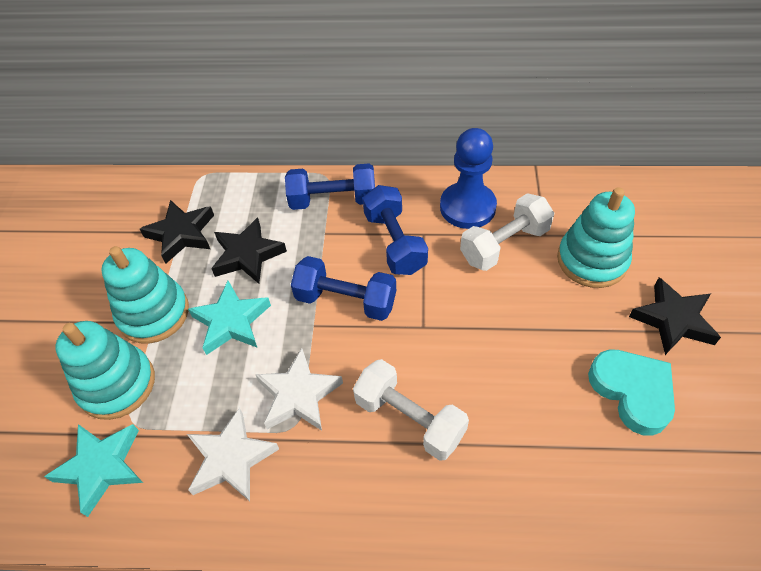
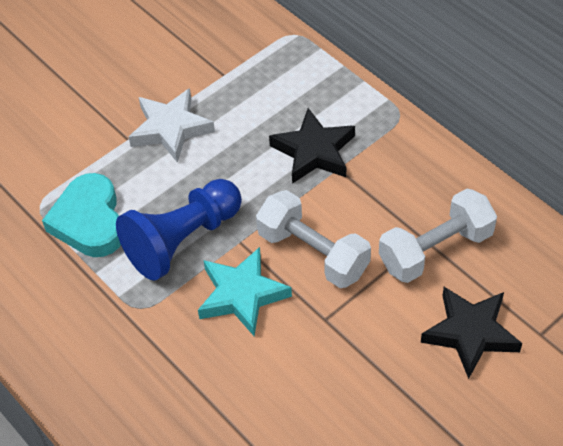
black star: 3 -> 2
blue dumbbell: 3 -> 0
turquoise stacking toy: 3 -> 0
turquoise star: 2 -> 1
white star: 2 -> 1

